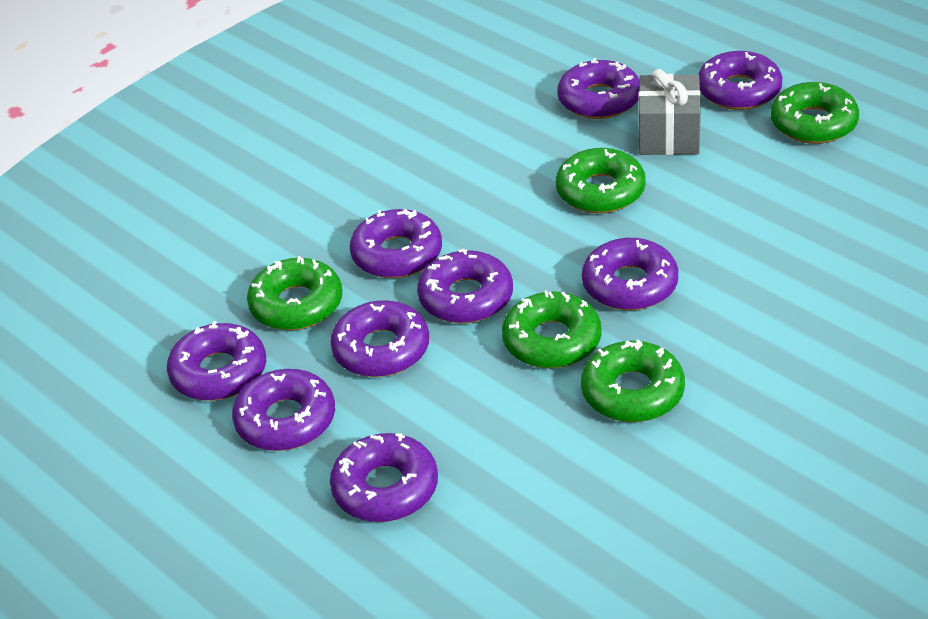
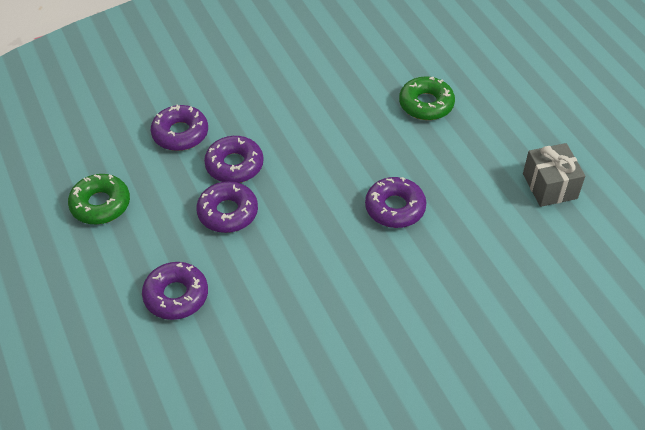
green donut: 5 -> 2
purple donut: 9 -> 5

